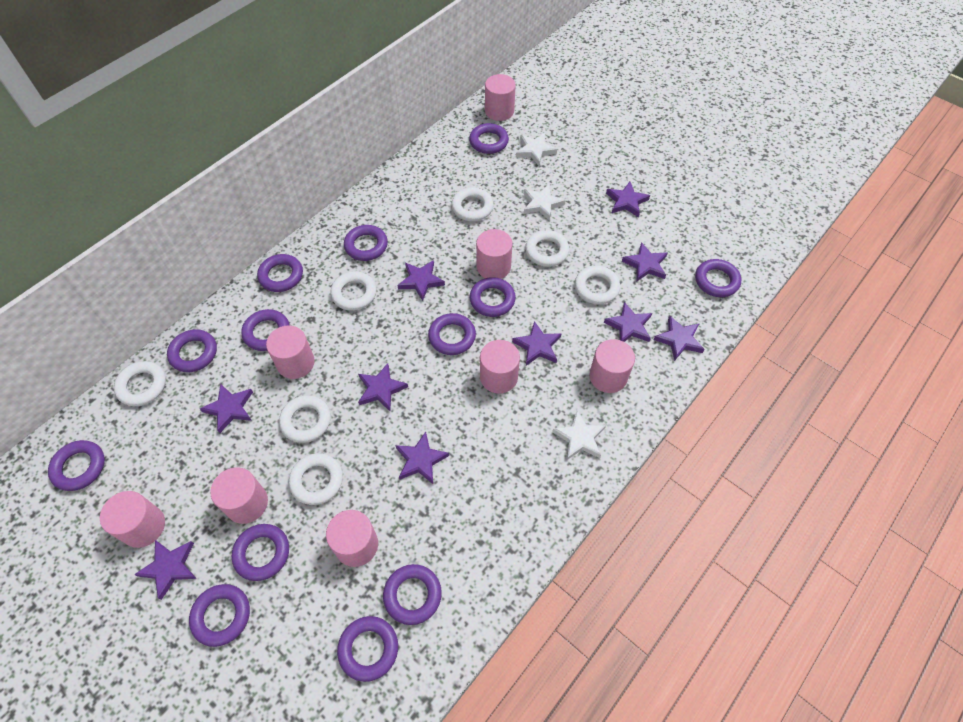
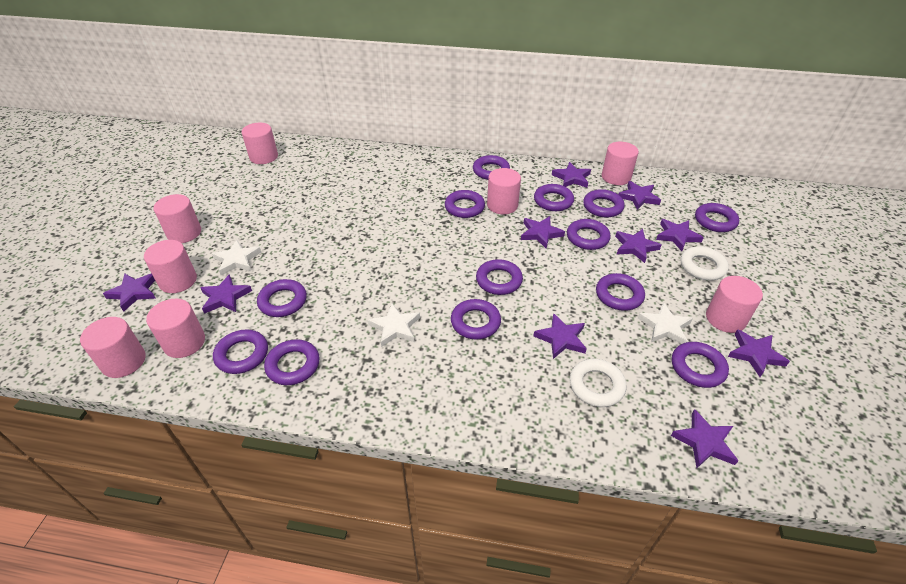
white ring: 7 -> 2

